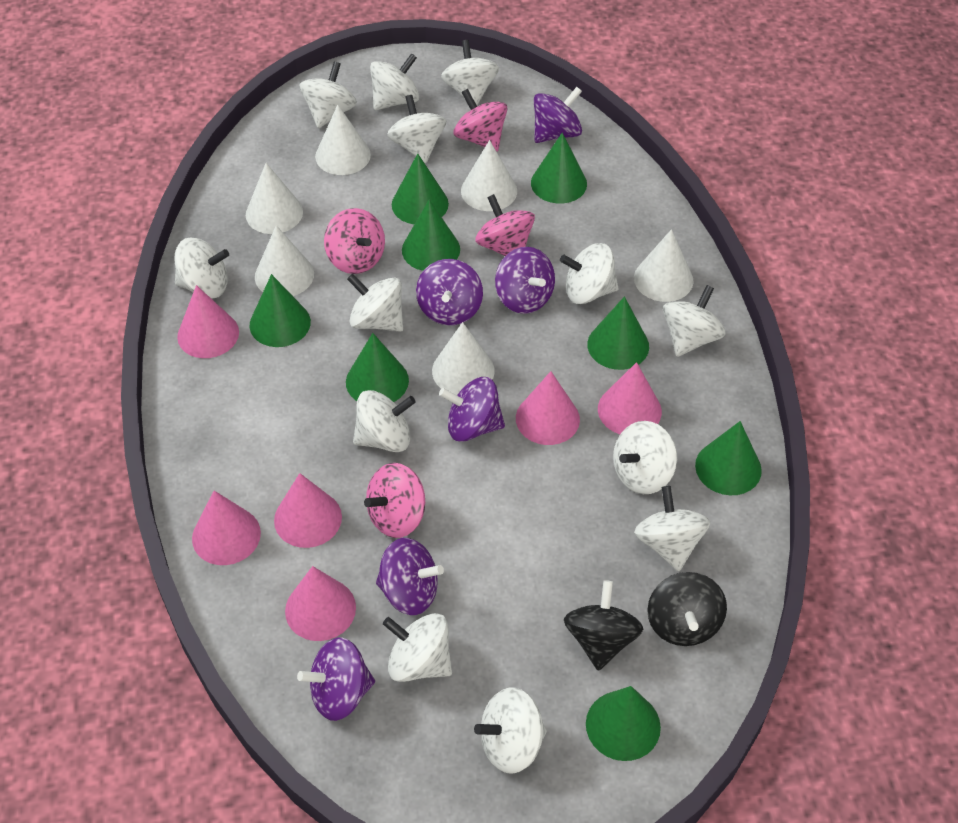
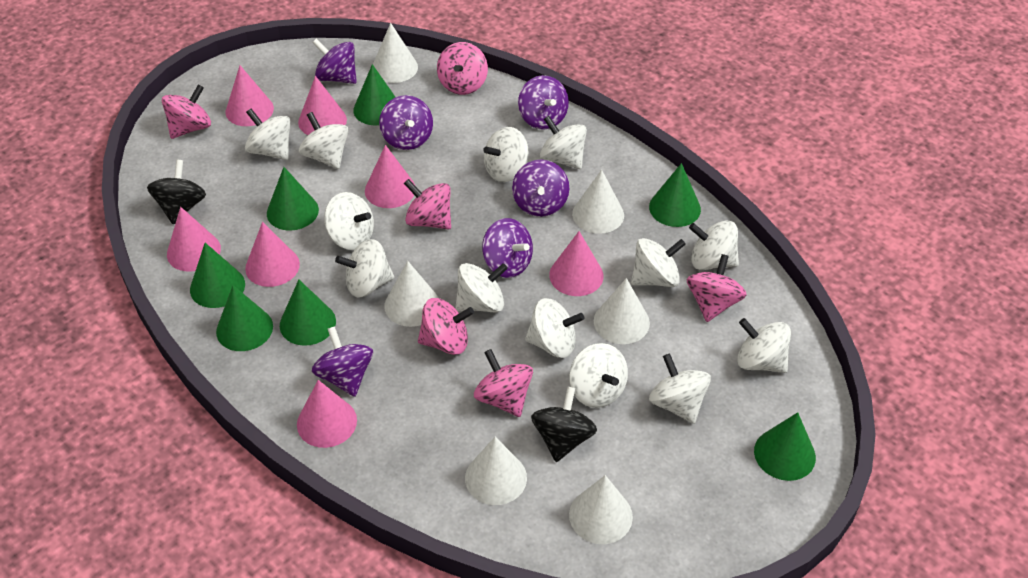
green cone: 8 -> 7
pink cone: 6 -> 7
pink spinning top: 4 -> 6

